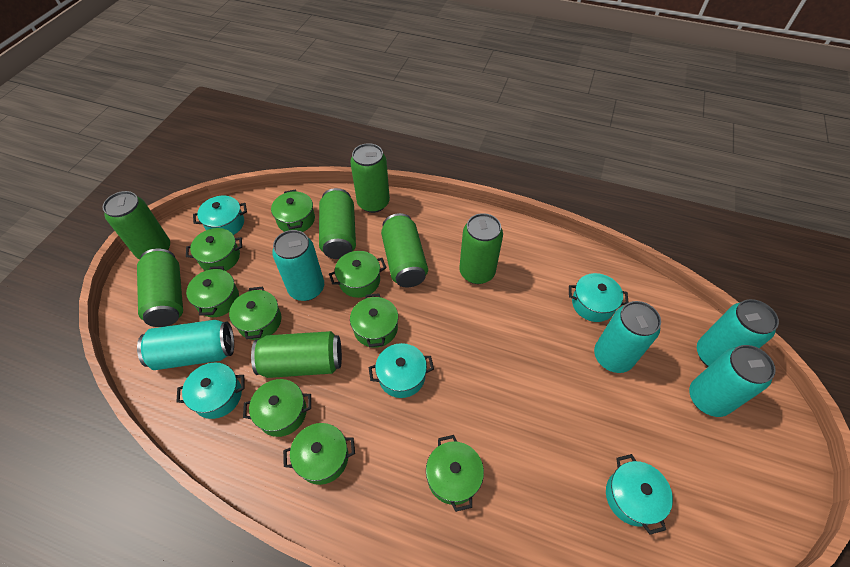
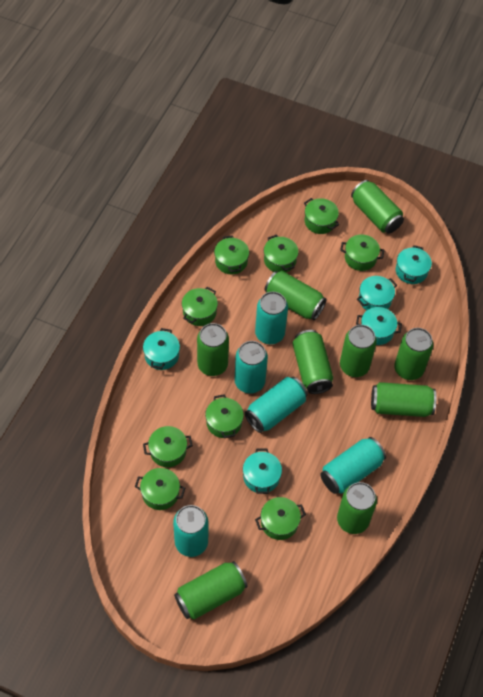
green can: 7 -> 9

